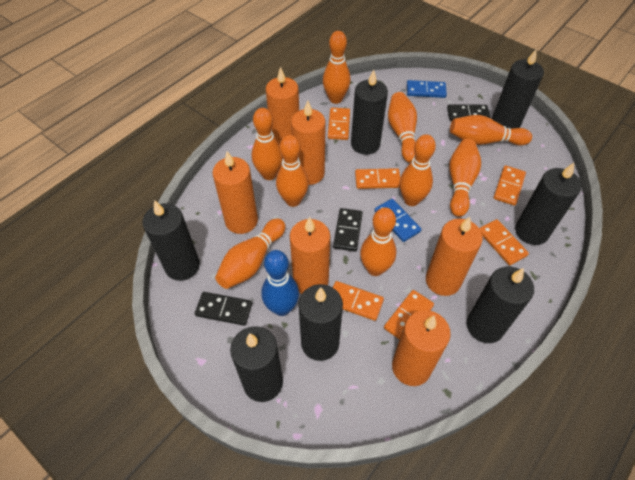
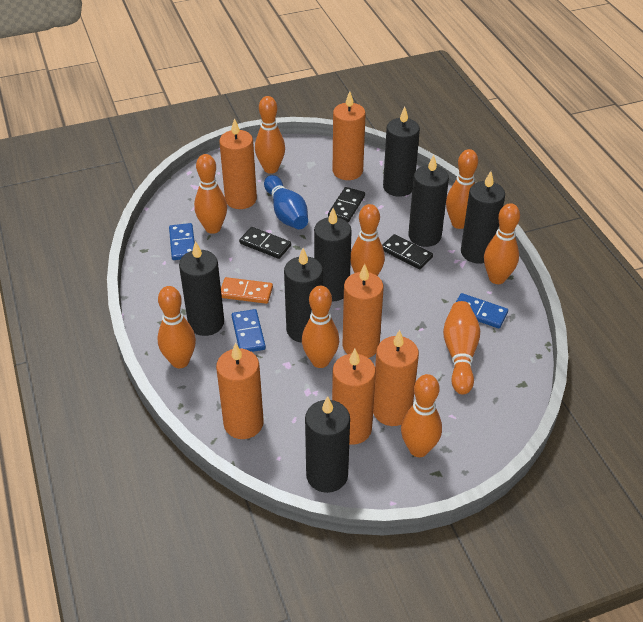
blue domino: 2 -> 3
orange domino: 6 -> 1

